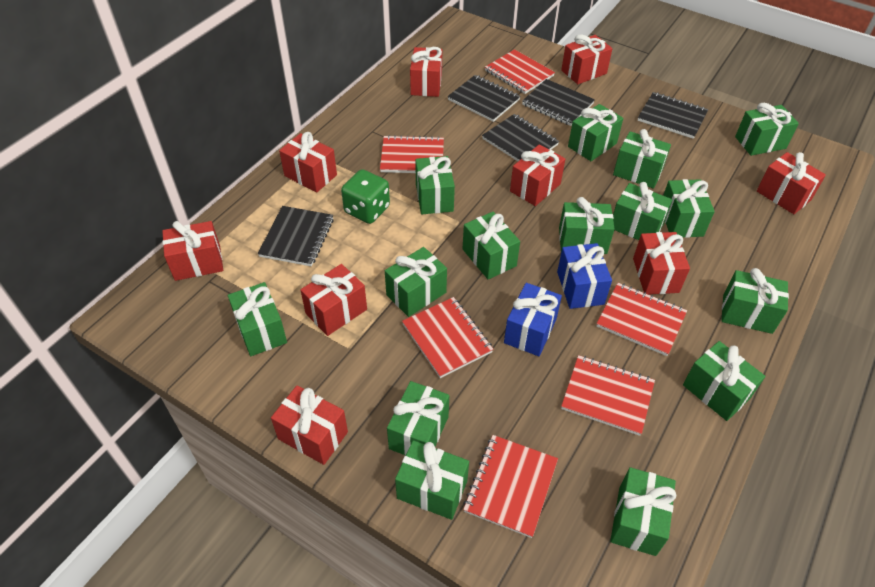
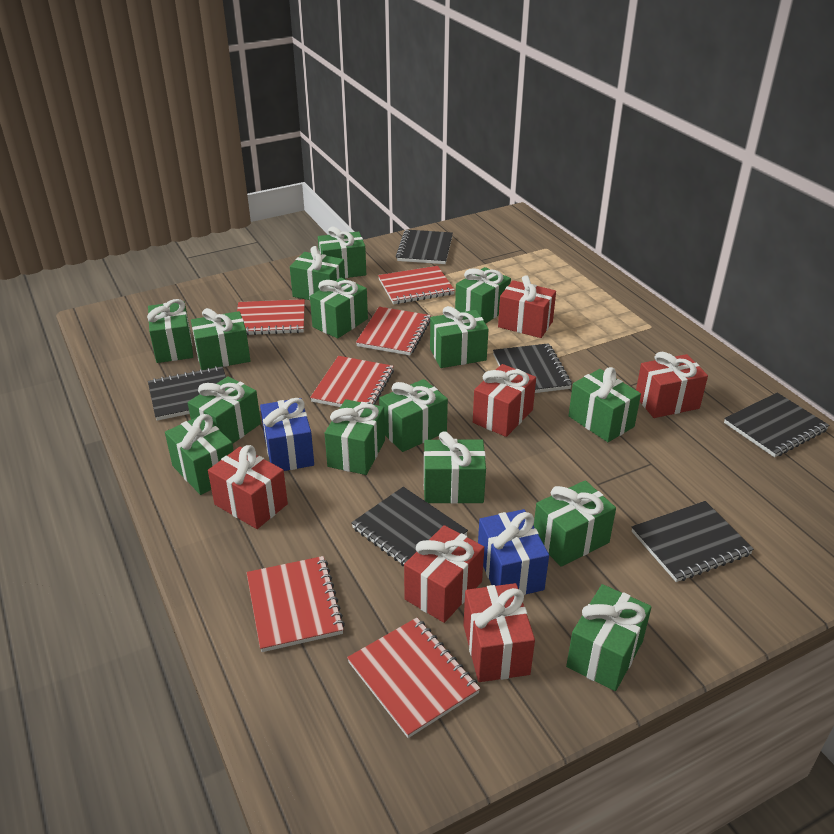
black notebook: 5 -> 6
green dice: 1 -> 0
red gift: 9 -> 6

